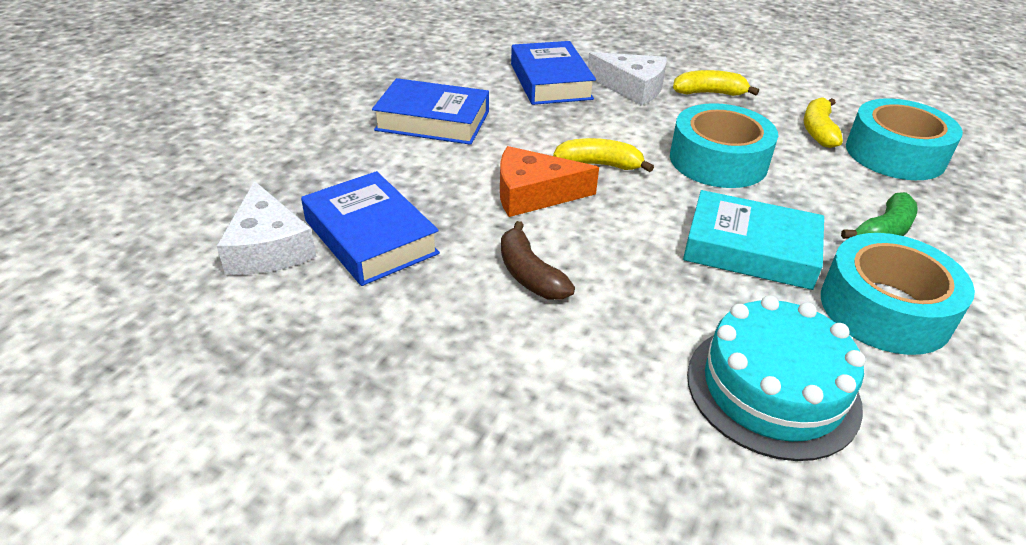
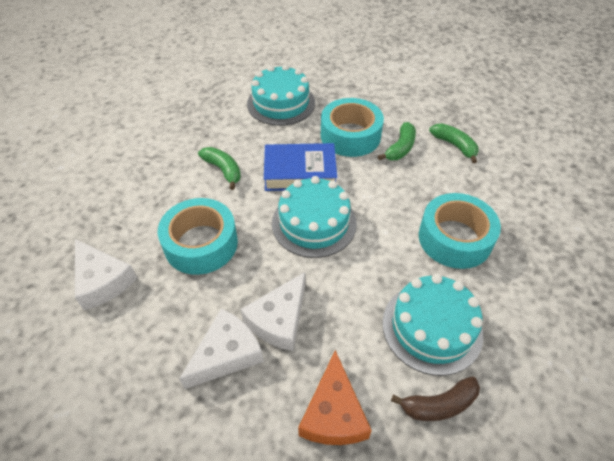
blue book: 3 -> 1
green banana: 1 -> 3
turquoise book: 1 -> 0
turquoise cake: 1 -> 3
white cheese: 2 -> 3
yellow banana: 3 -> 0

